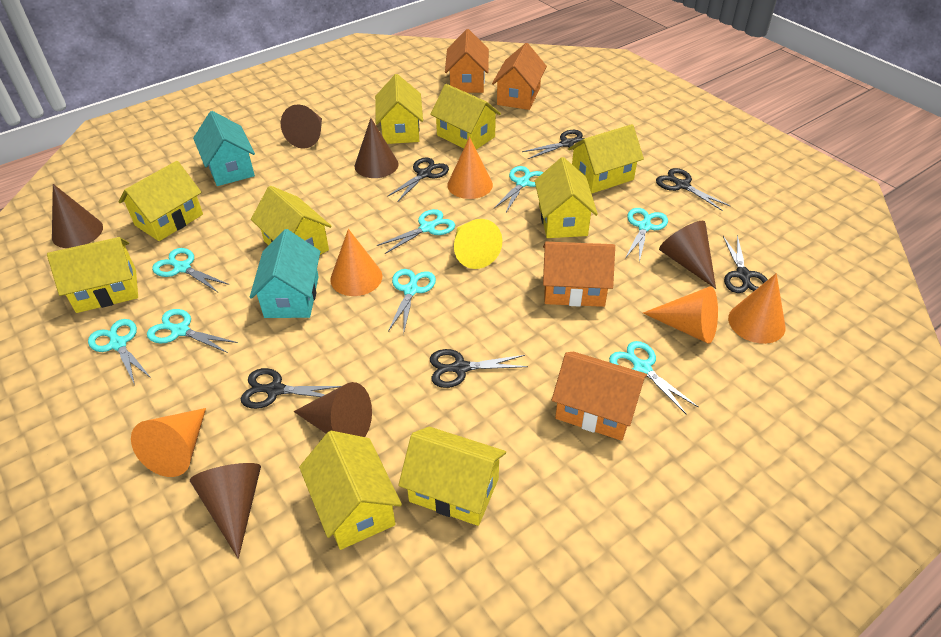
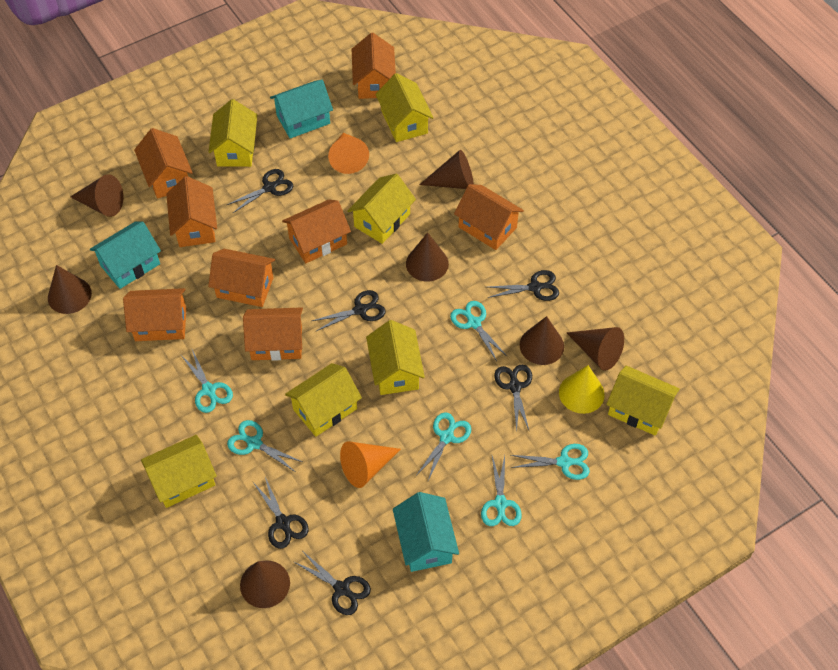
brown cone: 6 -> 7
orange cone: 5 -> 2
orange house: 4 -> 8
turquoise house: 2 -> 3
turquoise scissors: 8 -> 6
yellow house: 9 -> 7

